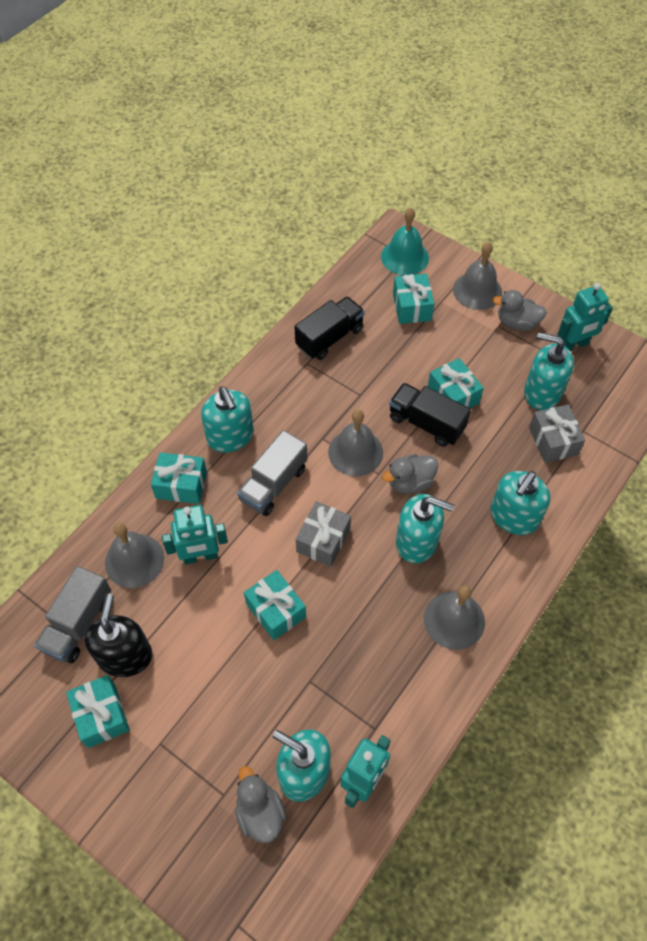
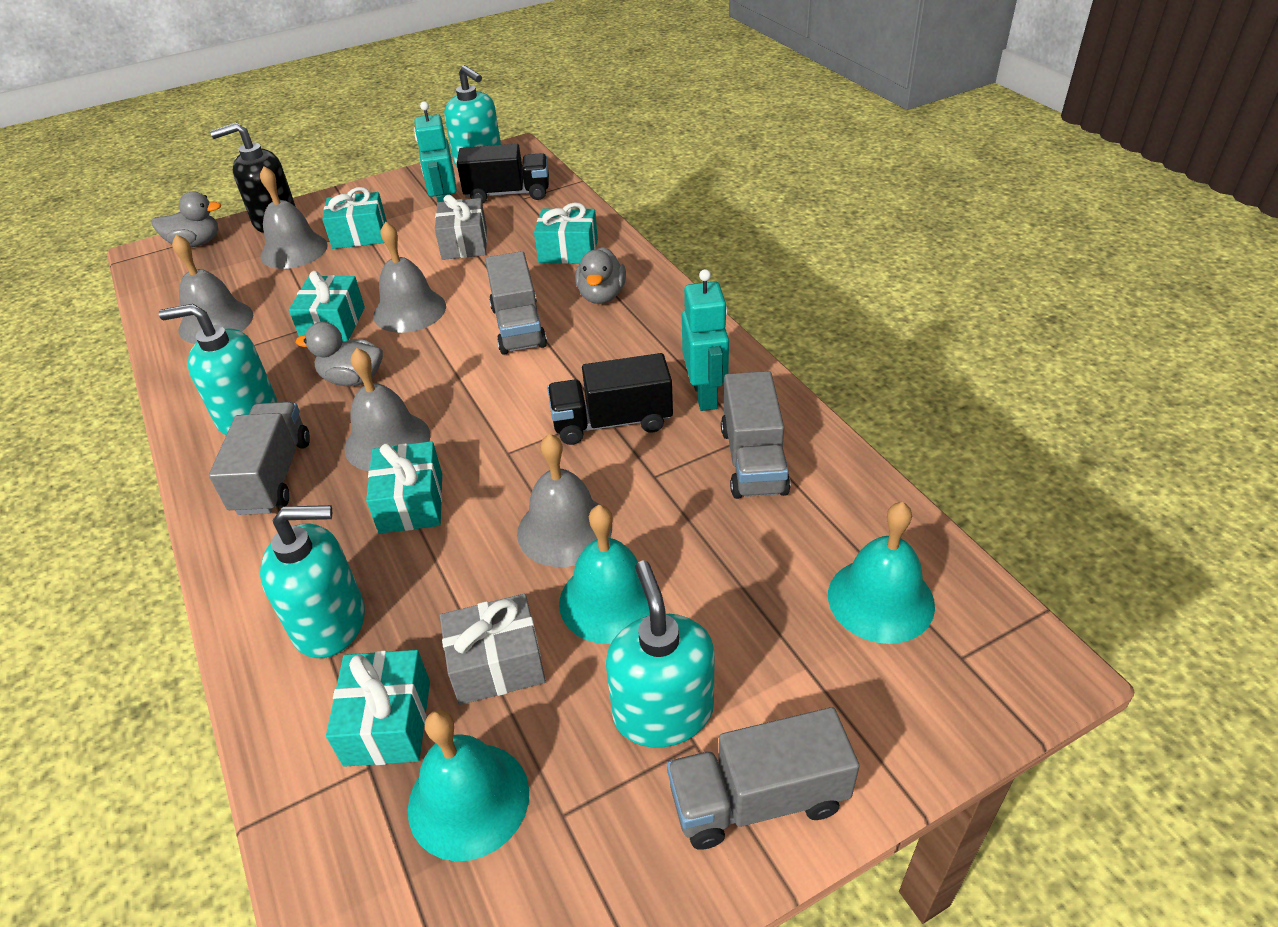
grey bell: 4 -> 5
grey truck: 2 -> 4
turquoise bell: 1 -> 3
turquoise robot: 3 -> 2
turquoise soap dispenser: 5 -> 4

